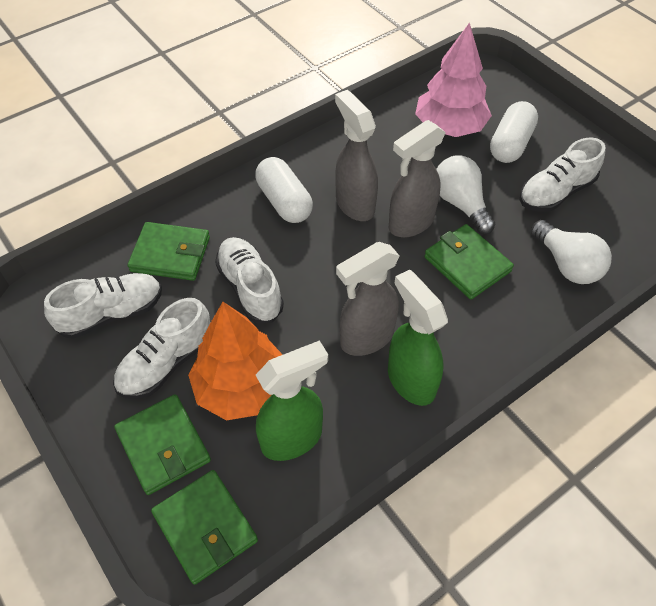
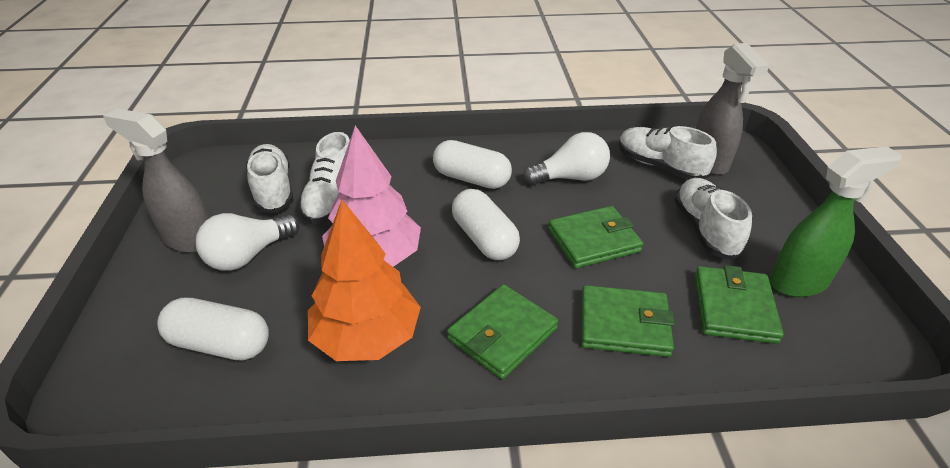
green spray bottle: 2 -> 1
grey spray bottle: 3 -> 2
white capsule: 2 -> 3

